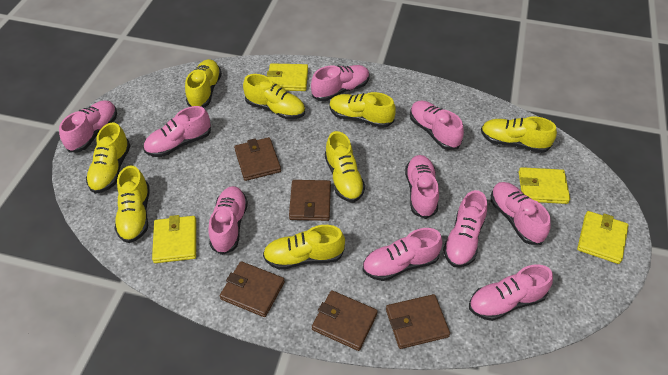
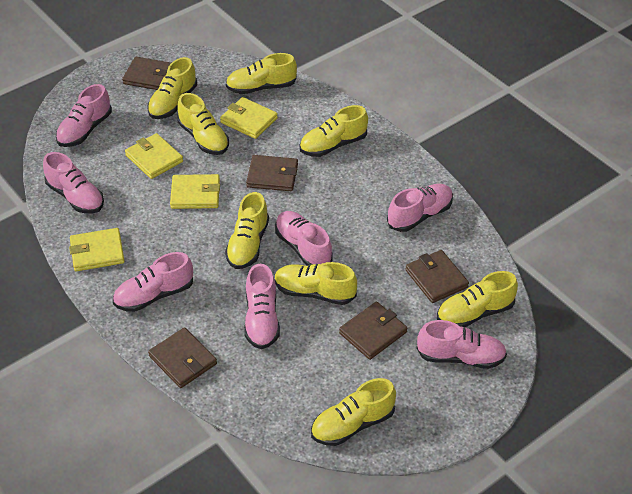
pink shoe: 10 -> 7

